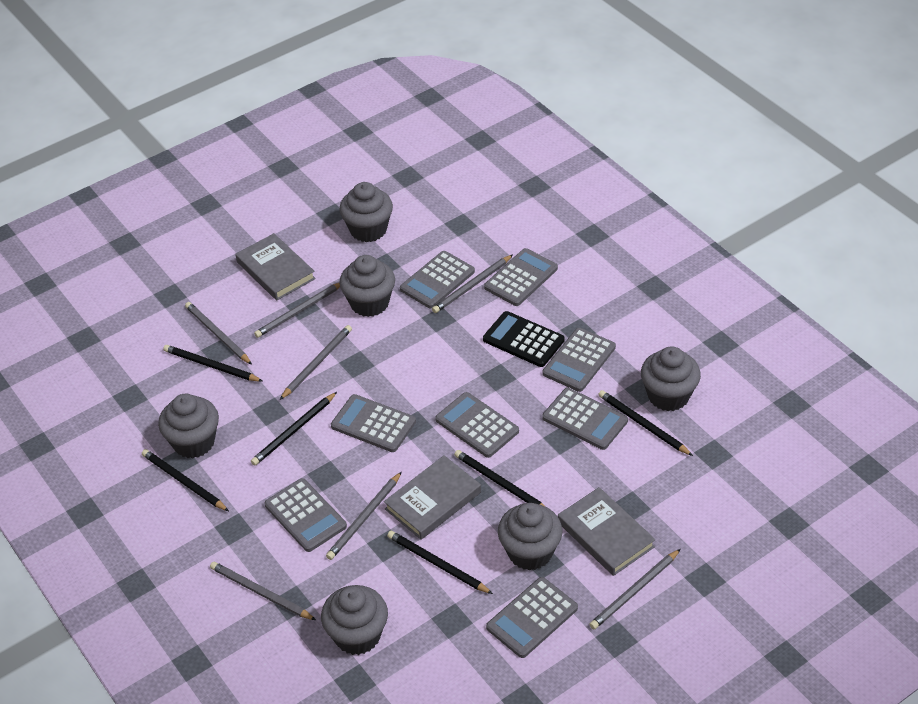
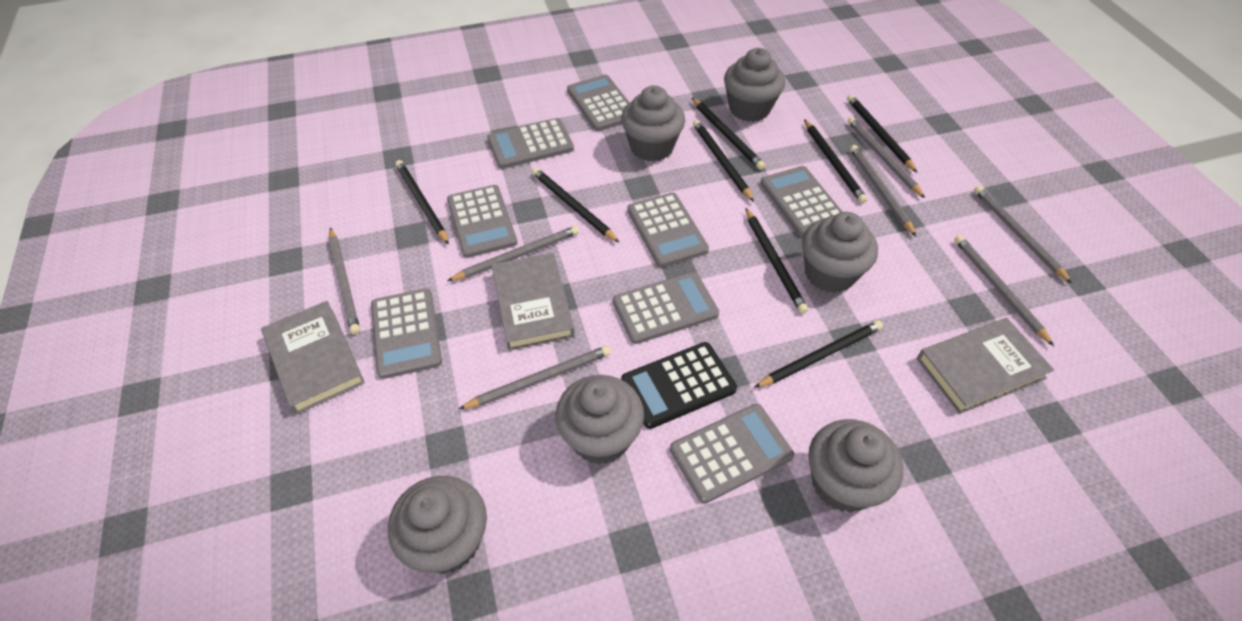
black pencil: 6 -> 8

